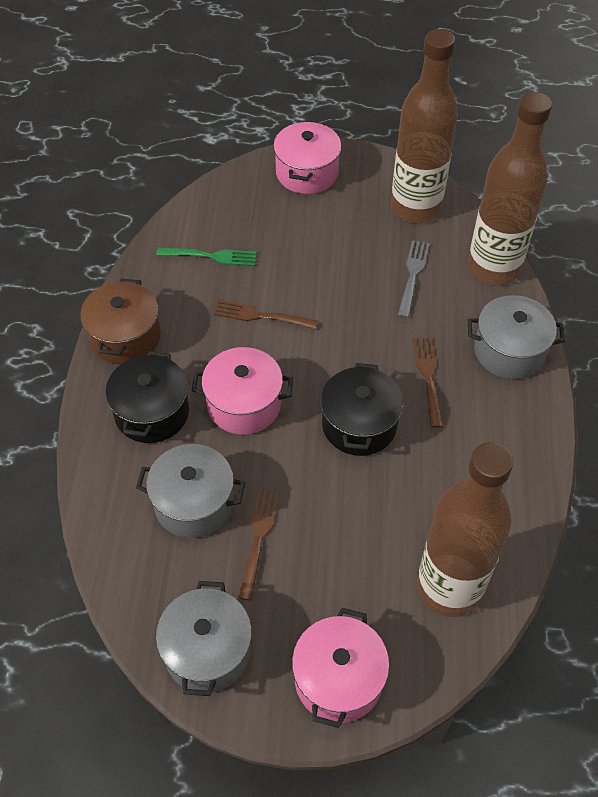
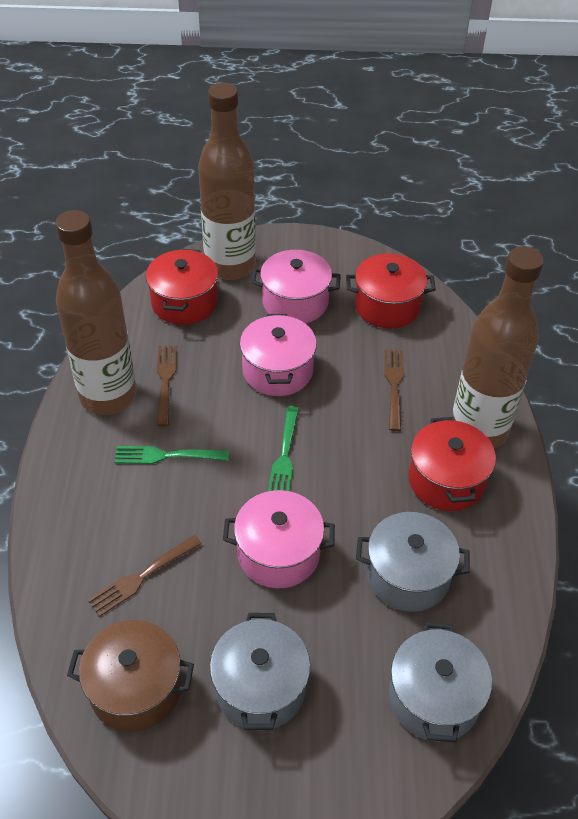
black pot: 2 -> 0
green fork: 1 -> 2
grey fork: 1 -> 0
red pot: 0 -> 3

